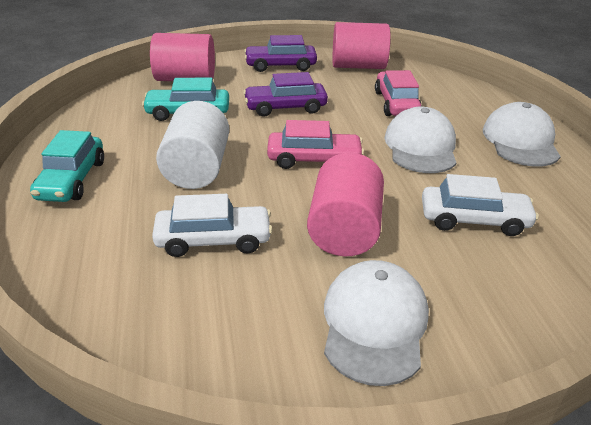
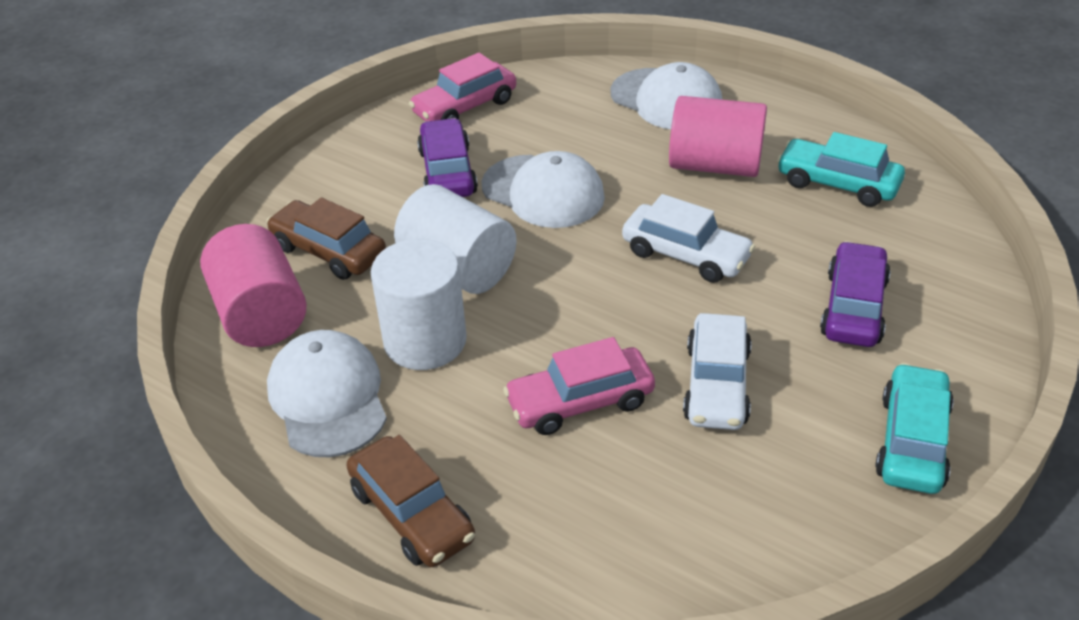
brown car: 0 -> 2
pink cylinder: 3 -> 2
white cylinder: 1 -> 2

